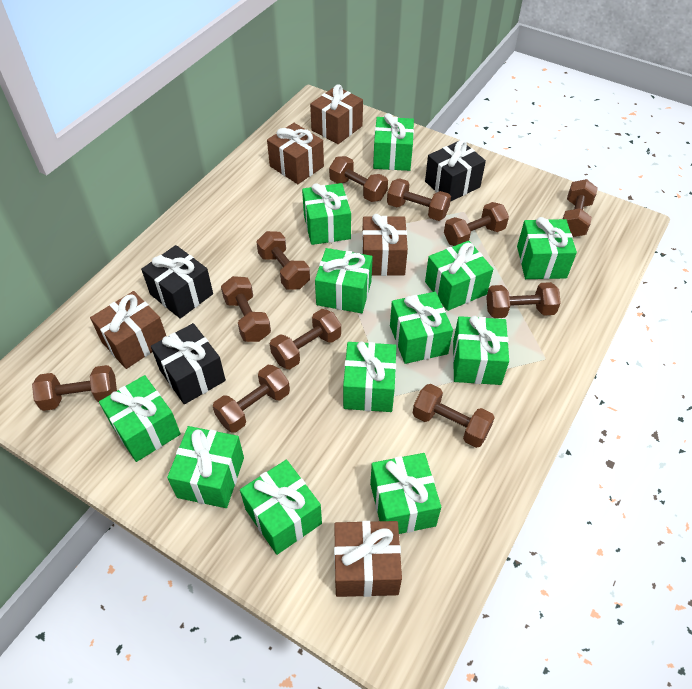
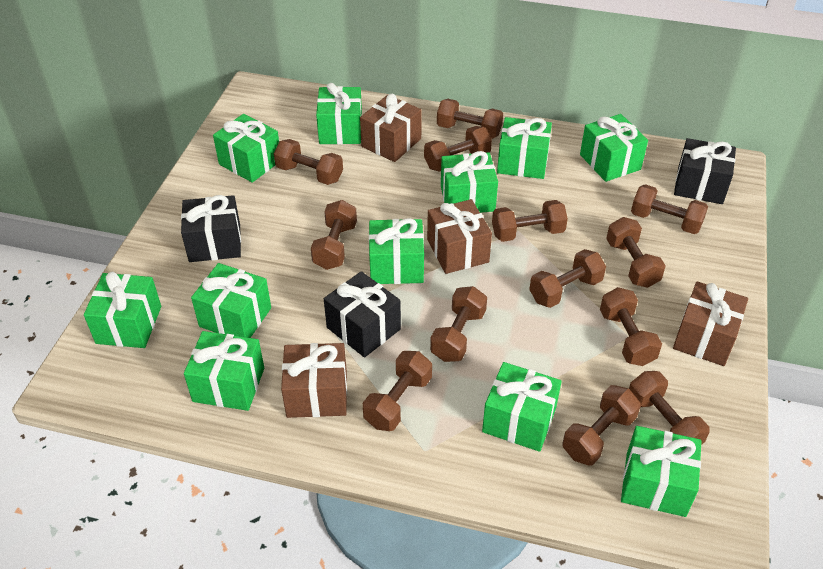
brown dumbbell: 11 -> 13
brown gift: 5 -> 4
green gift: 12 -> 11

